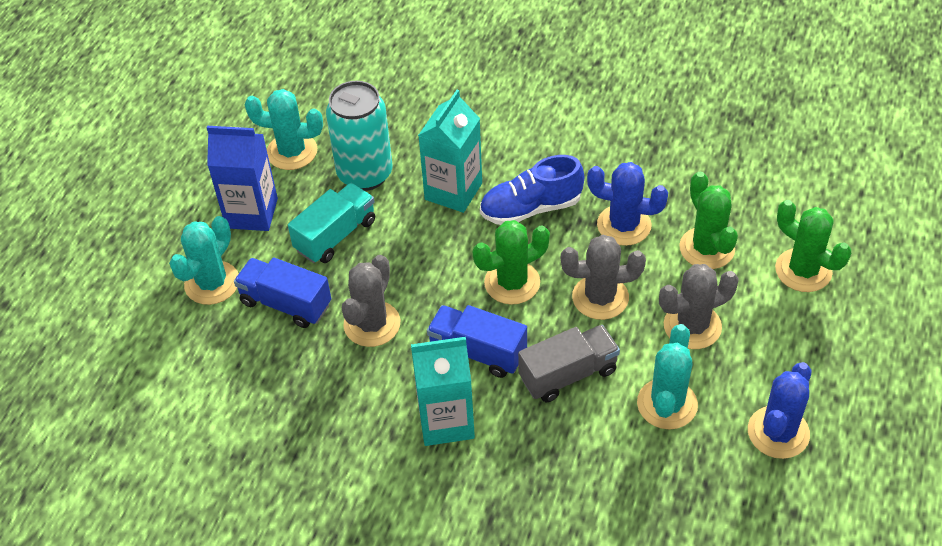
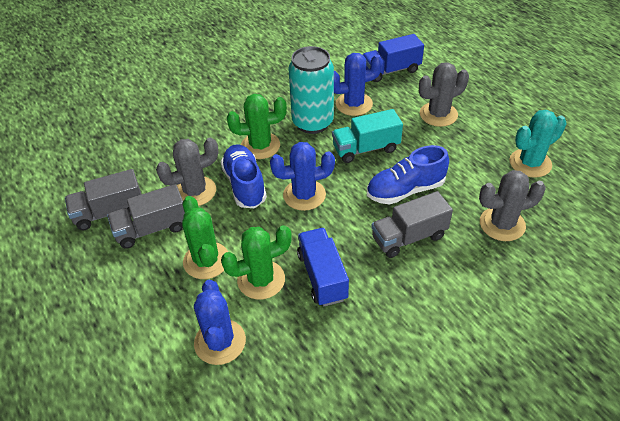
blue cactus: 2 -> 3
blue carton: 1 -> 0
blue shoe: 1 -> 2
grey truck: 1 -> 3
turquoise cactus: 3 -> 1
turquoise carton: 2 -> 0

